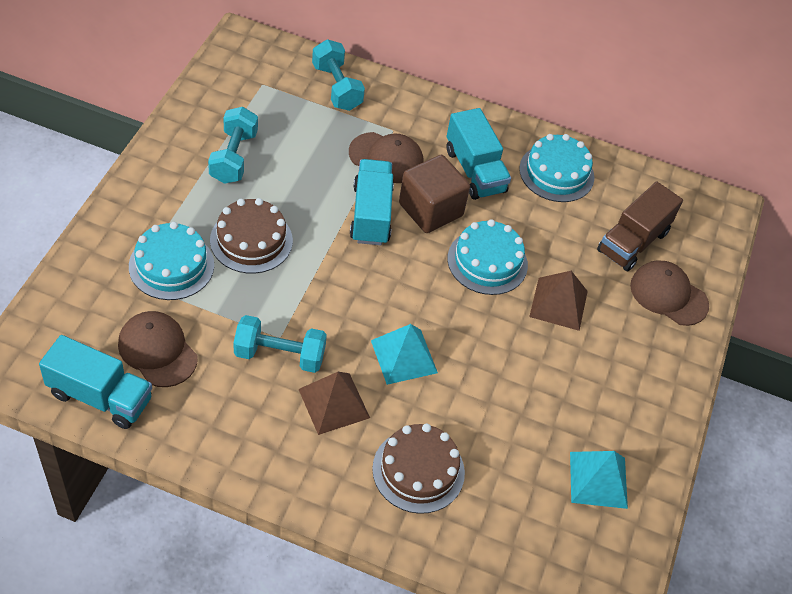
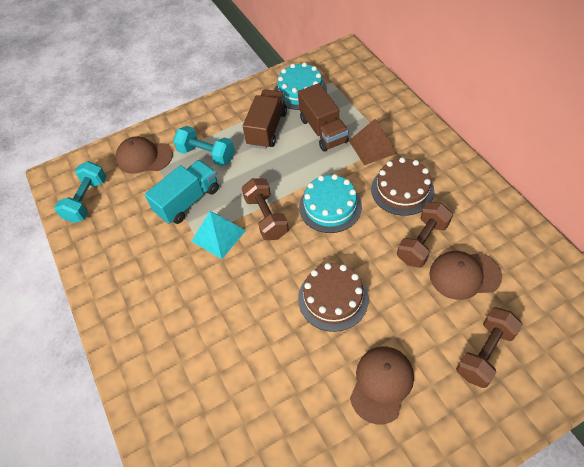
brown cube: 1 -> 0
brown dumbbell: 0 -> 3
brown pyramid: 2 -> 1
brown truck: 1 -> 2
turquoise cake: 3 -> 2
turquoise dumbbell: 3 -> 2
turquoise pyramid: 2 -> 1
turquoise truck: 3 -> 1

